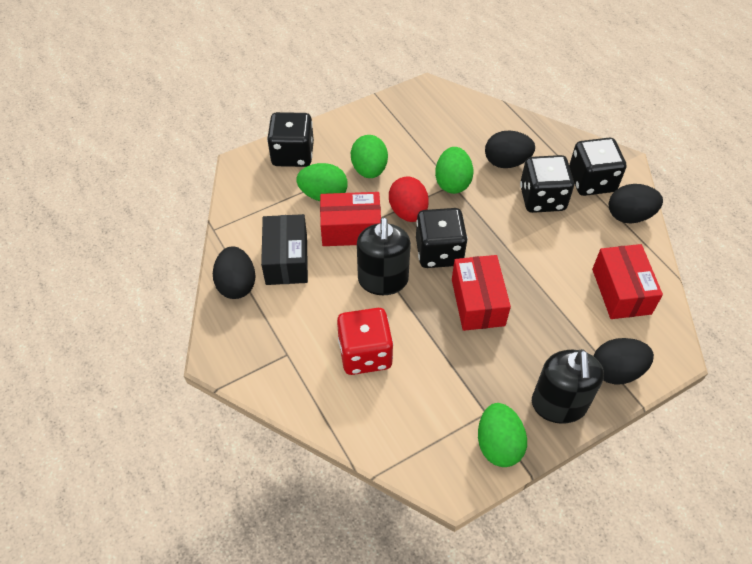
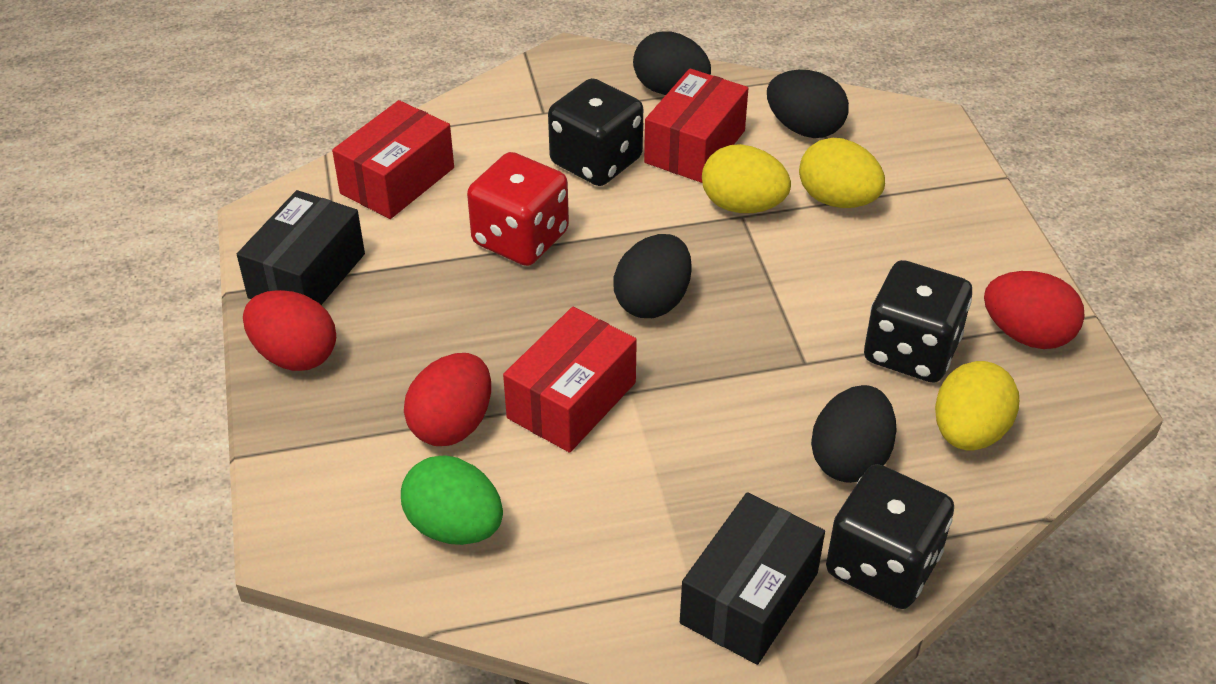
black box: 1 -> 2
black dice: 4 -> 3
black soap dispenser: 2 -> 0
green egg: 4 -> 1
red egg: 1 -> 3
yellow egg: 0 -> 3

